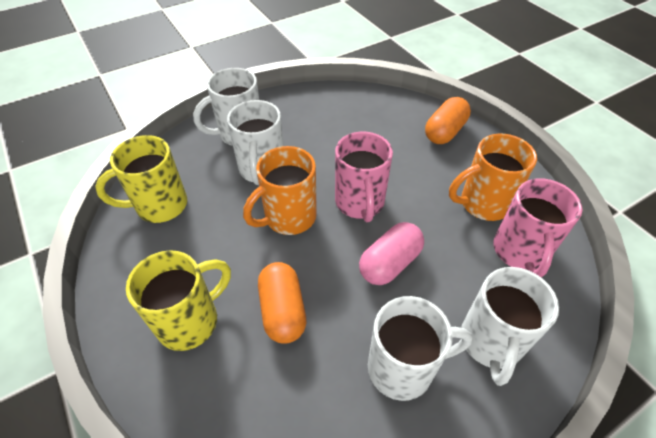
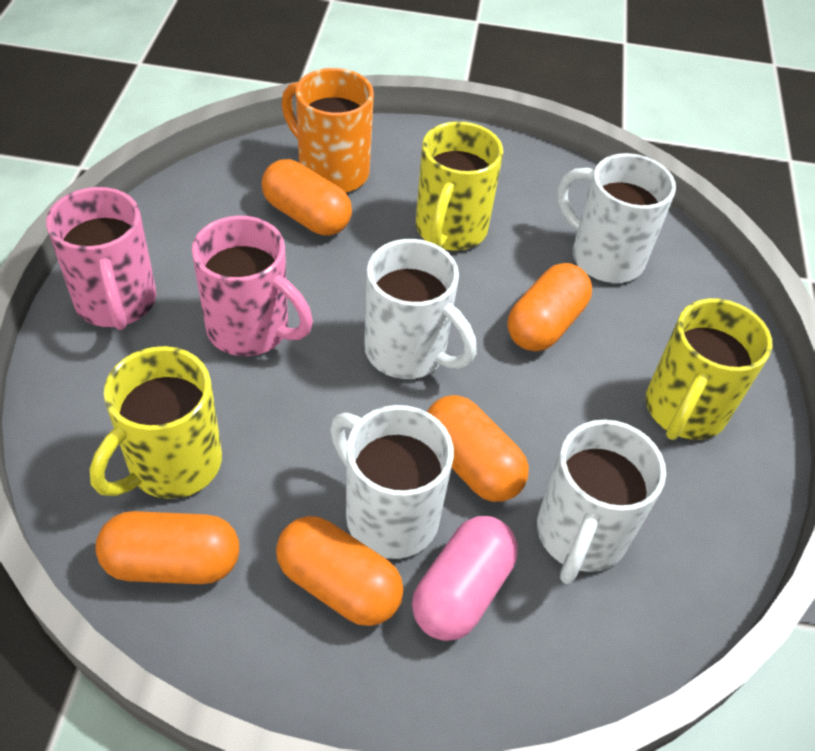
orange capsule: 2 -> 5
orange mug: 2 -> 1
yellow mug: 2 -> 3

